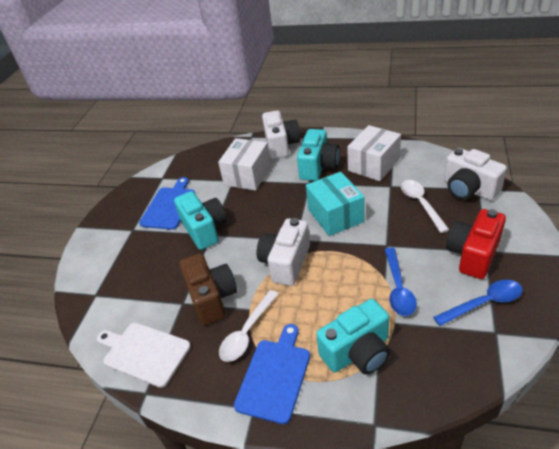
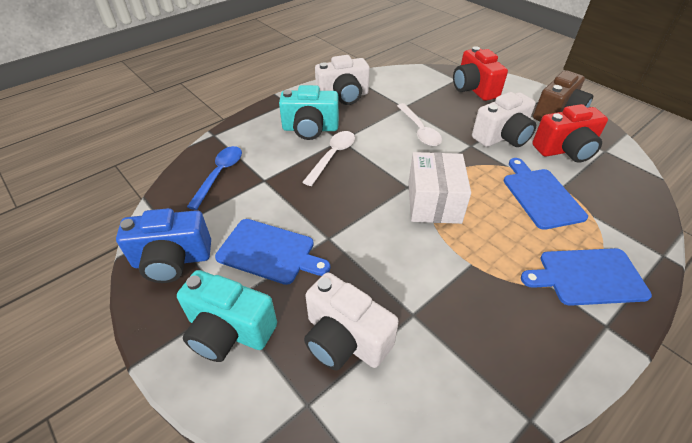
blue camera: 0 -> 1
blue cutting board: 2 -> 3
blue spoon: 2 -> 1
red camera: 1 -> 2
turquoise box: 1 -> 0
turquoise camera: 3 -> 2
white box: 2 -> 1
white cutting board: 1 -> 0

